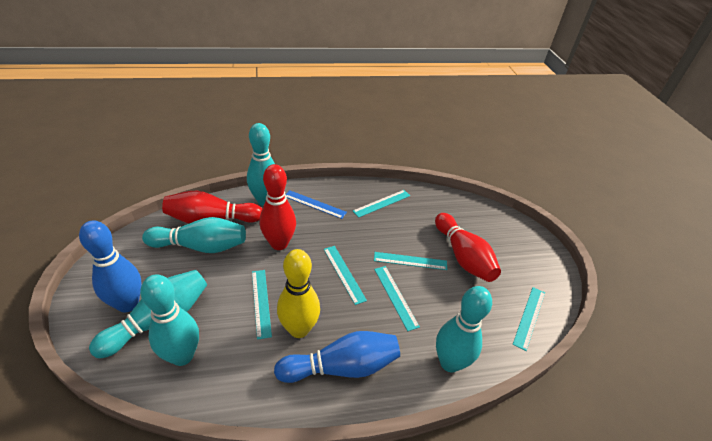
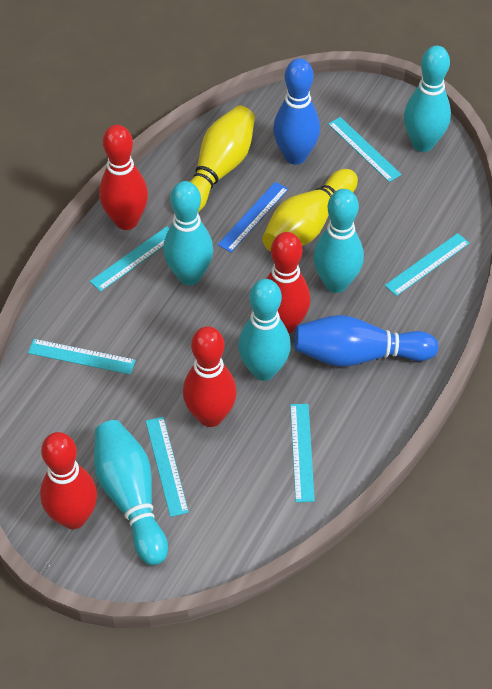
red bowling pin: 3 -> 4
yellow bowling pin: 1 -> 2

